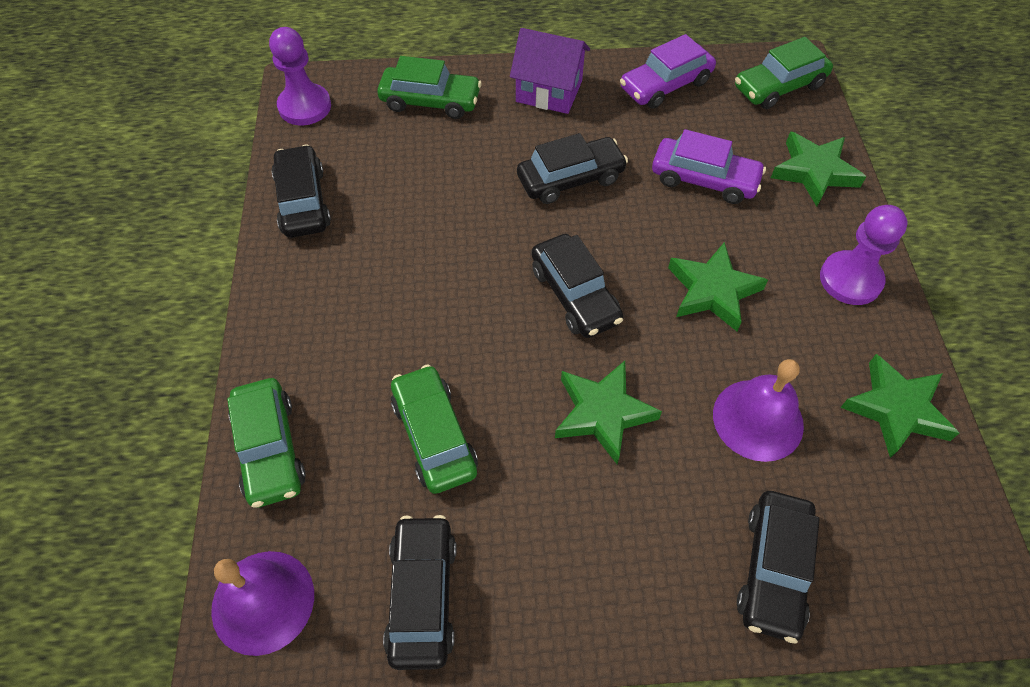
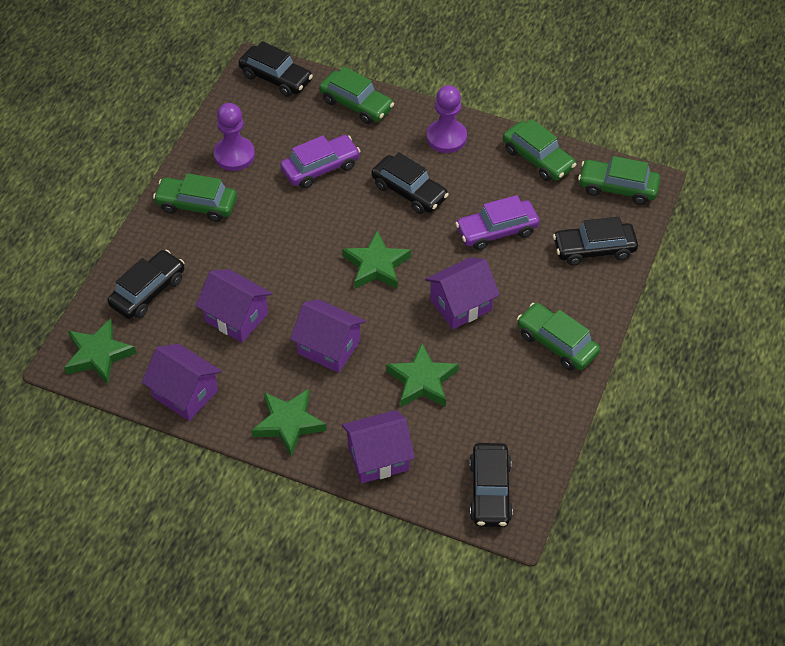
green car: 4 -> 5
purple bell: 2 -> 0
purple house: 1 -> 5

